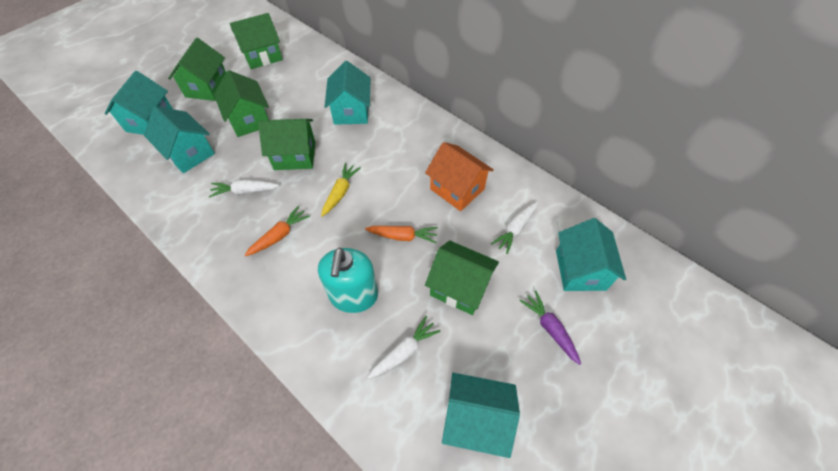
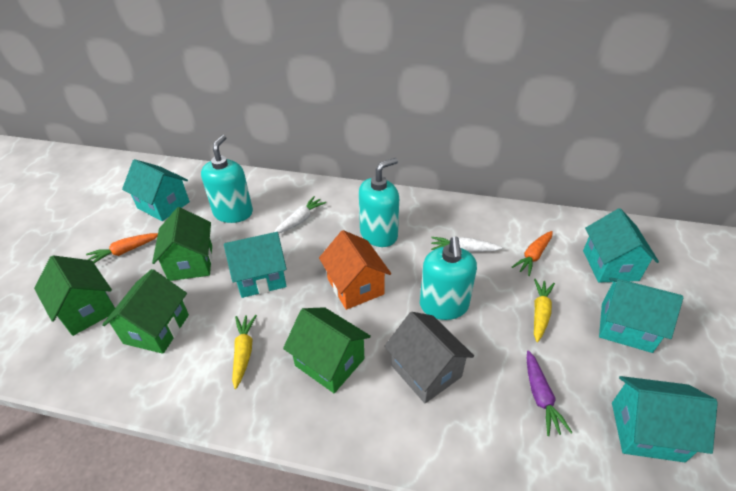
green house: 5 -> 4
grey house: 0 -> 1
turquoise soap dispenser: 1 -> 3
white carrot: 3 -> 2
yellow carrot: 1 -> 2

